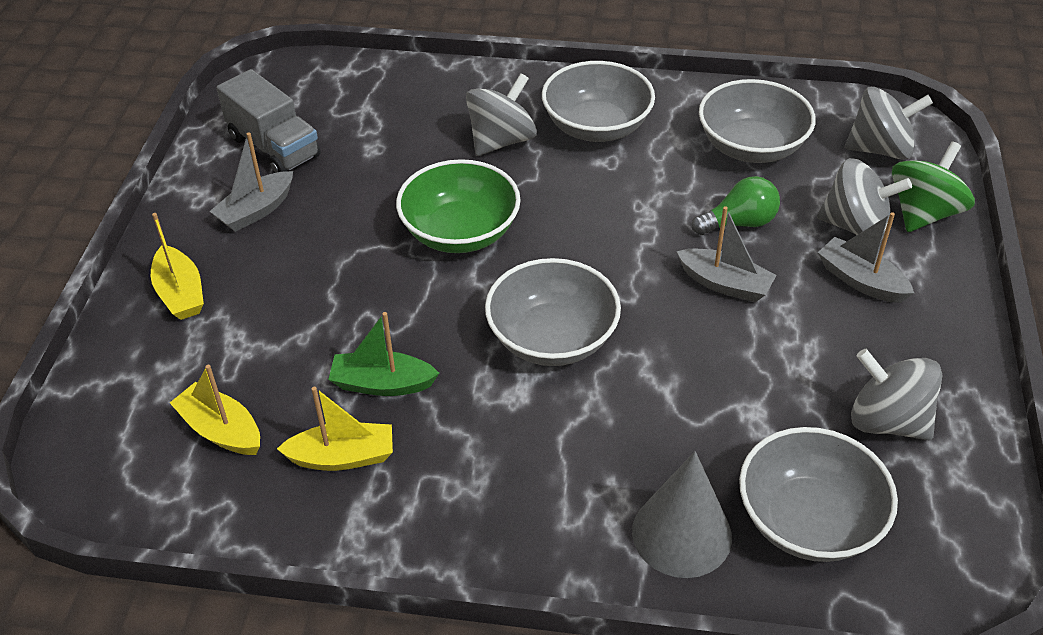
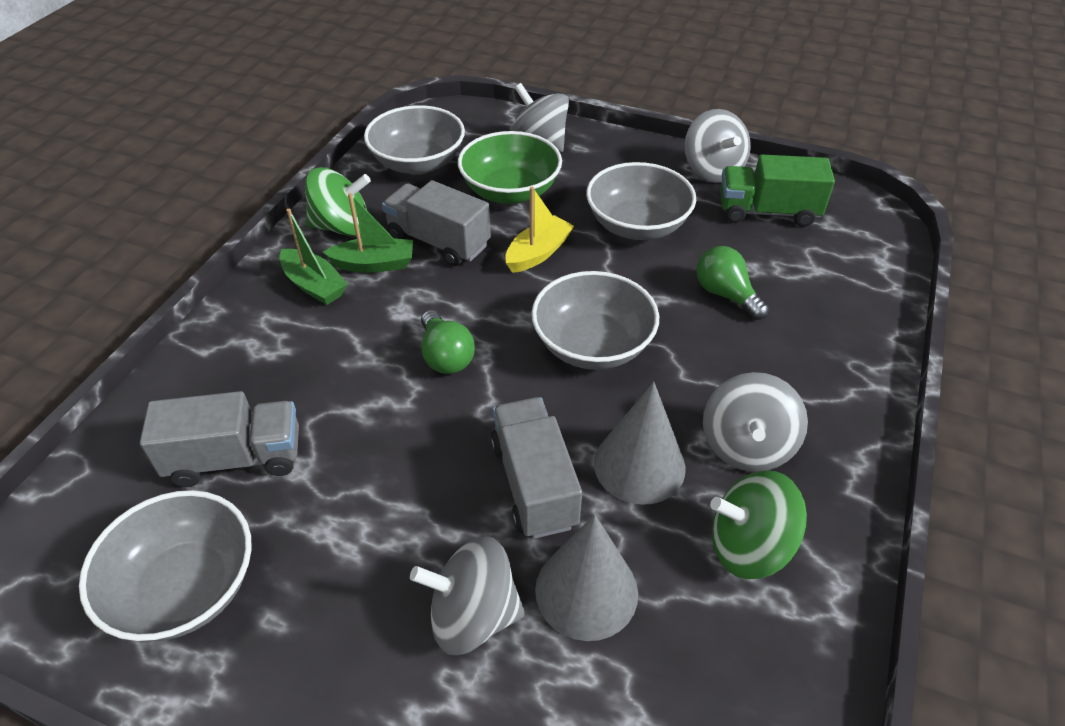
green boat: 1 -> 2
green light bulb: 1 -> 2
green spinning top: 1 -> 2
green truck: 0 -> 1
grey boat: 3 -> 0
grey cone: 1 -> 2
grey truck: 1 -> 3
yellow boat: 3 -> 1

